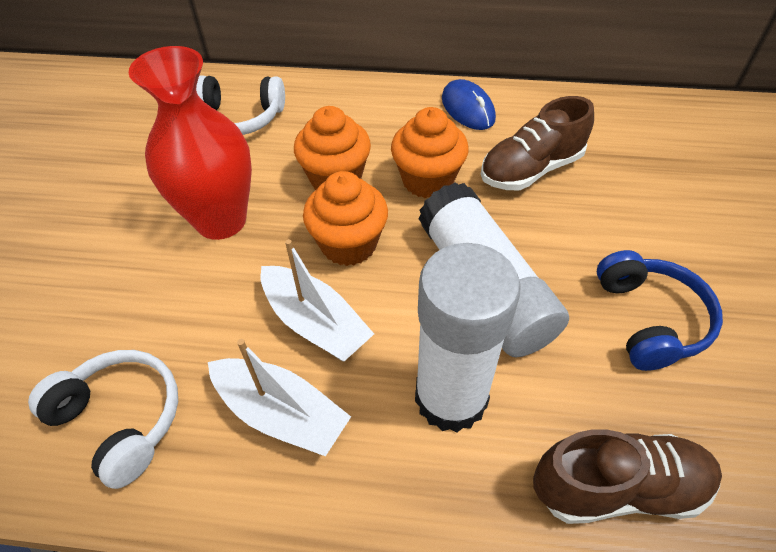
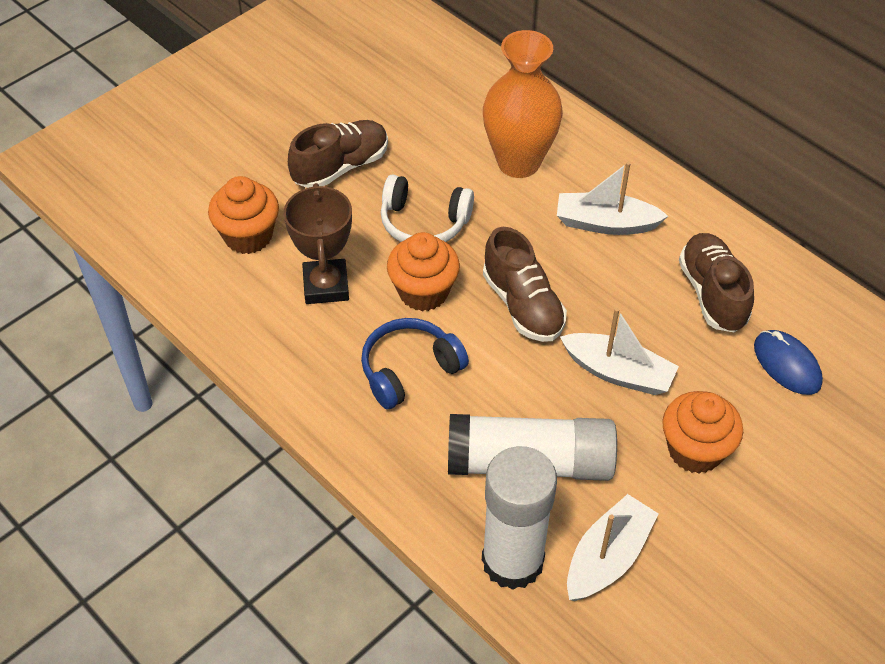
brown shoe: 2 -> 3
brown trophy: 0 -> 1
orange vase: 0 -> 1
red vase: 1 -> 0
white boat: 2 -> 3
white headphones: 2 -> 1

